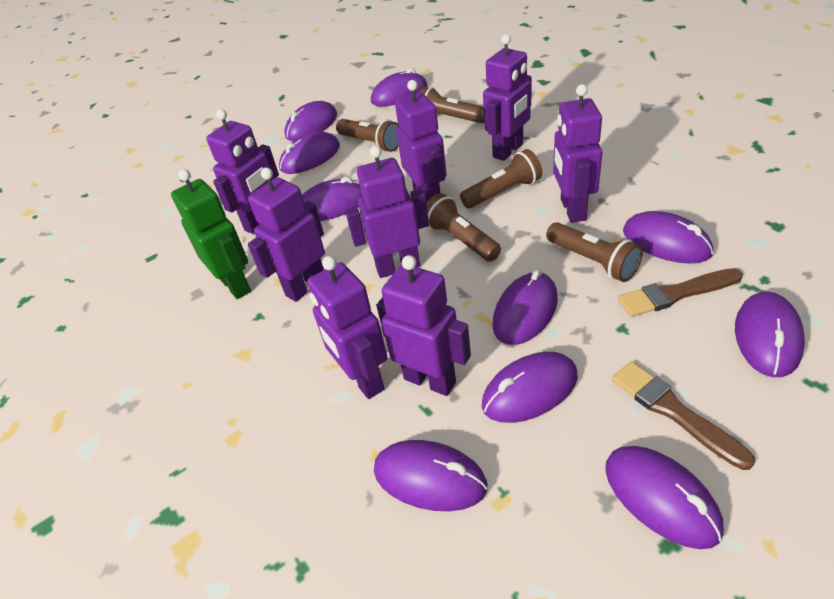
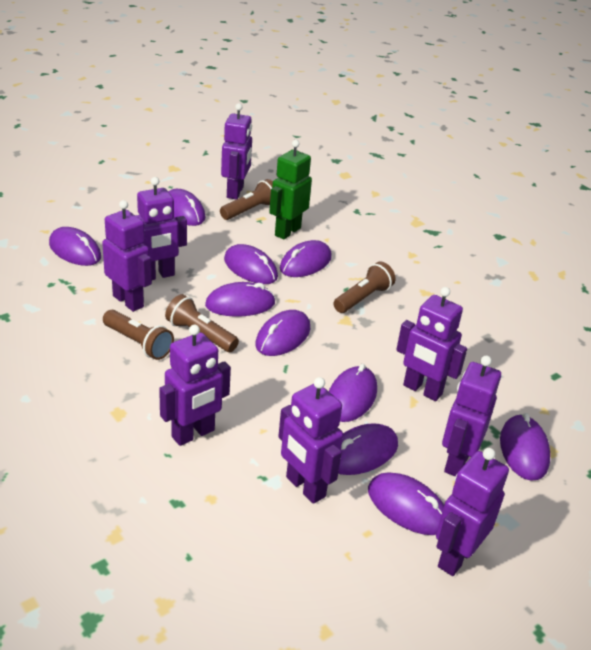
brown brush: 2 -> 0
brown flashlight: 5 -> 4

